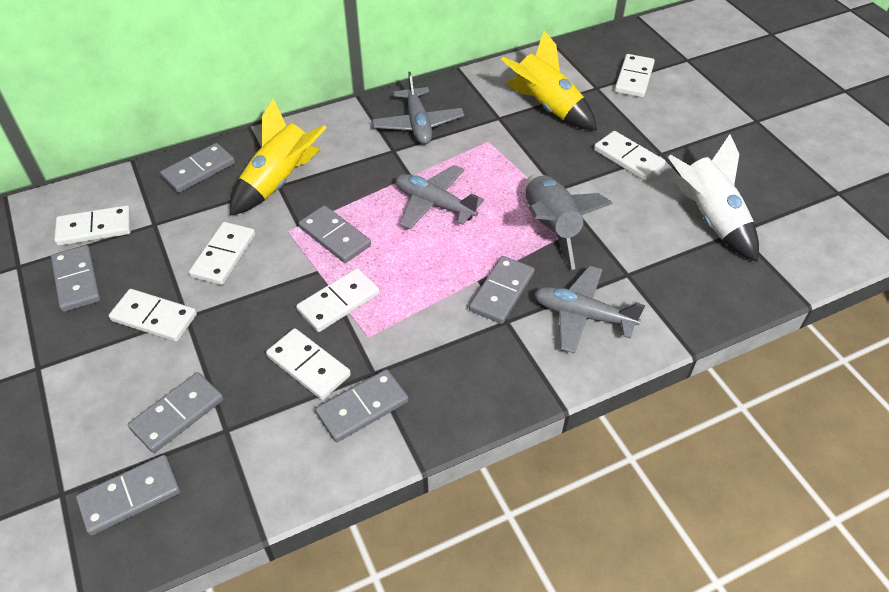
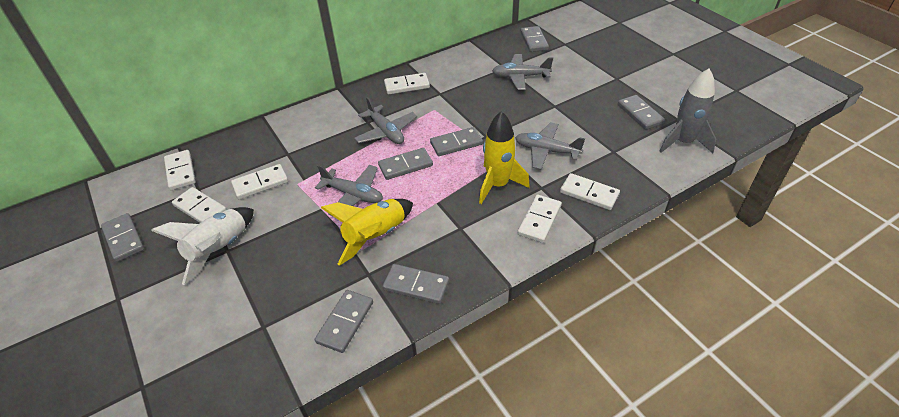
grey plane: 3 -> 4
white domino: 7 -> 6

